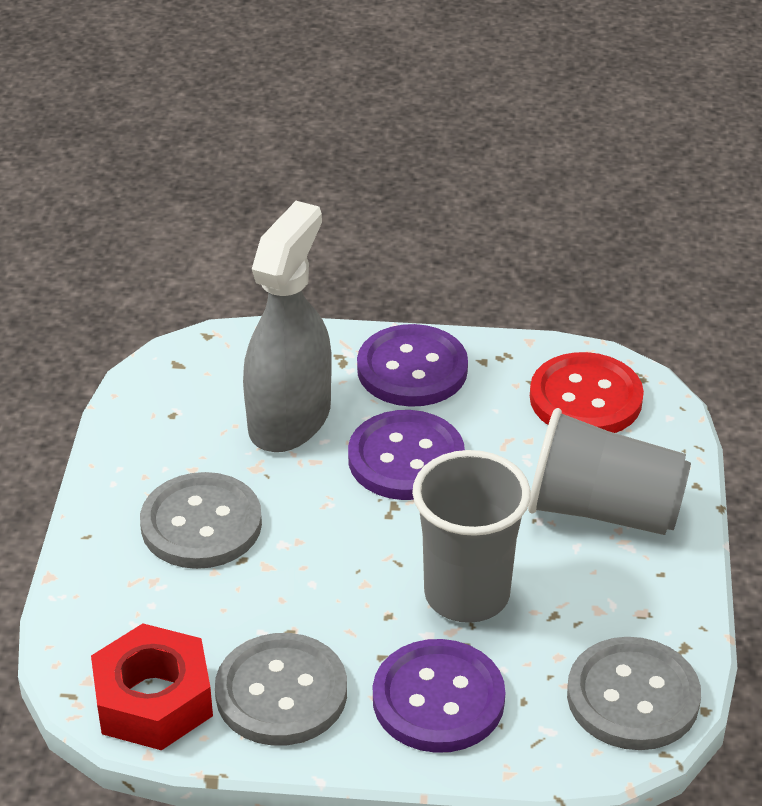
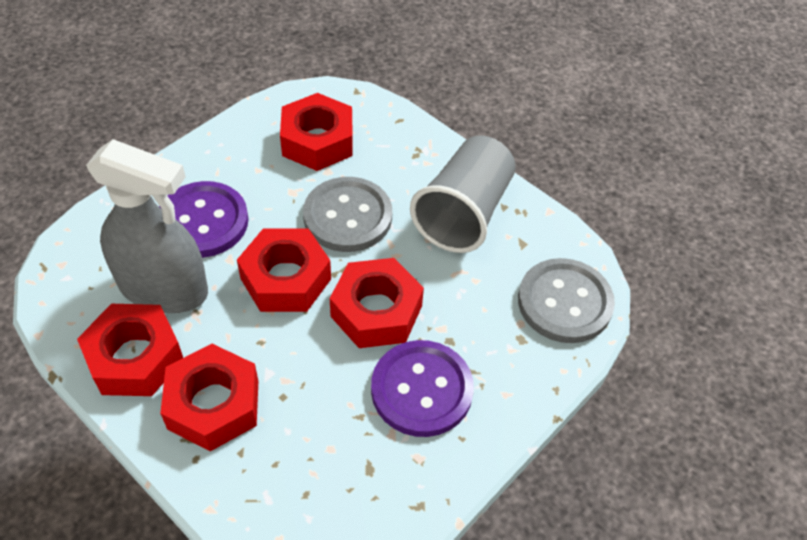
grey button: 3 -> 2
grey cup: 2 -> 1
purple button: 3 -> 2
red button: 1 -> 0
red nut: 1 -> 5

